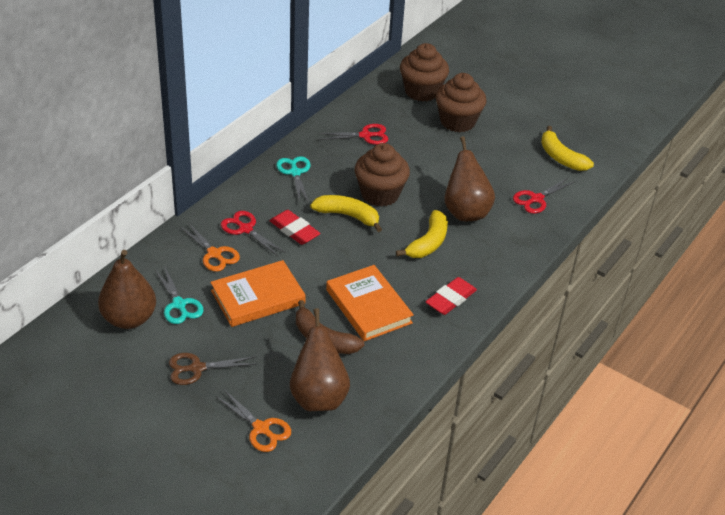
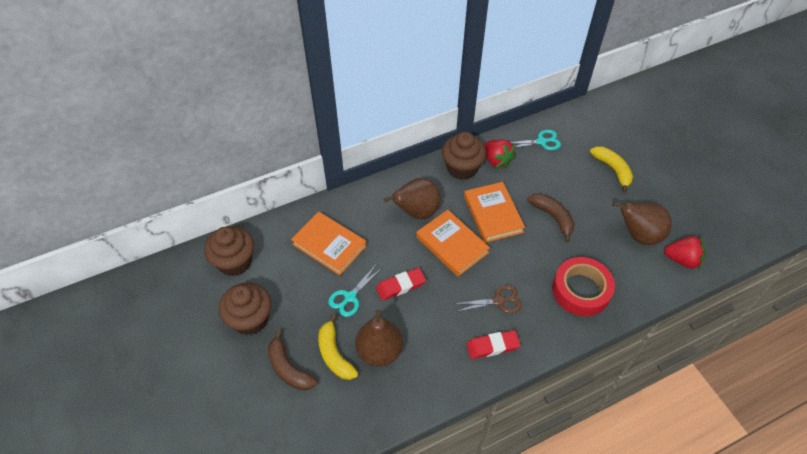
brown banana: 1 -> 2
orange book: 2 -> 3
orange scissors: 2 -> 0
red scissors: 3 -> 0
red strawberry: 0 -> 2
red tape: 0 -> 1
yellow banana: 3 -> 2

